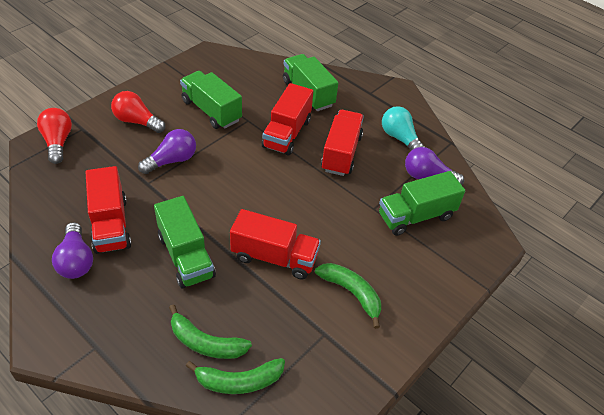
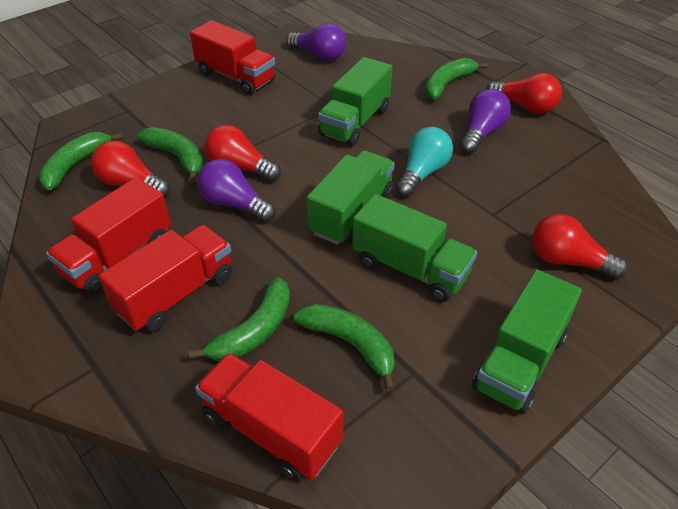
green banana: 3 -> 5
red light bulb: 2 -> 4

